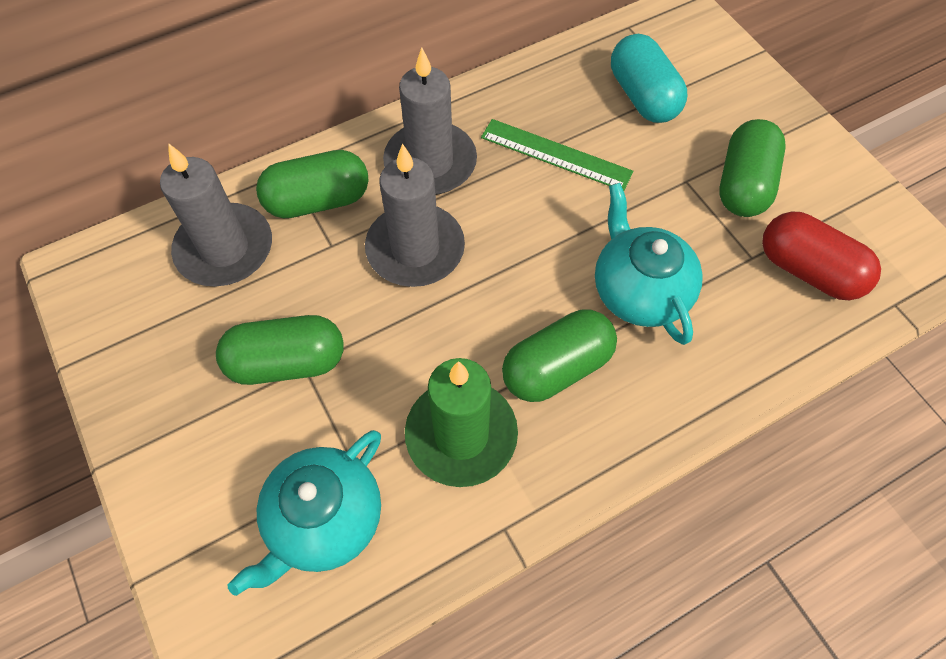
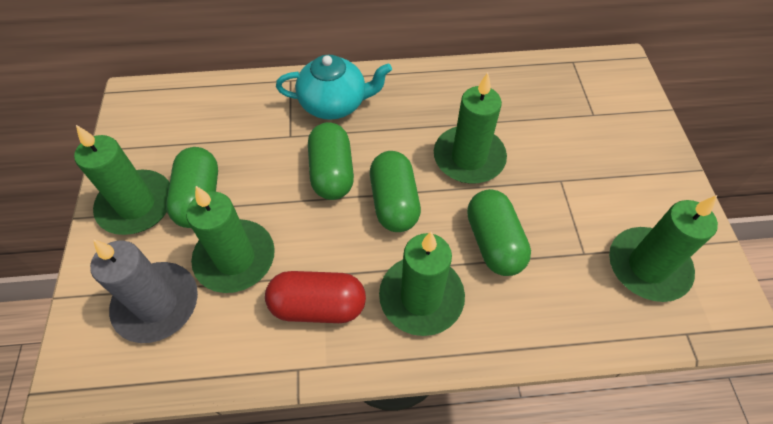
green candle: 1 -> 5
green ruler: 1 -> 0
grey candle: 3 -> 1
turquoise capsule: 1 -> 0
turquoise teapot: 2 -> 1

